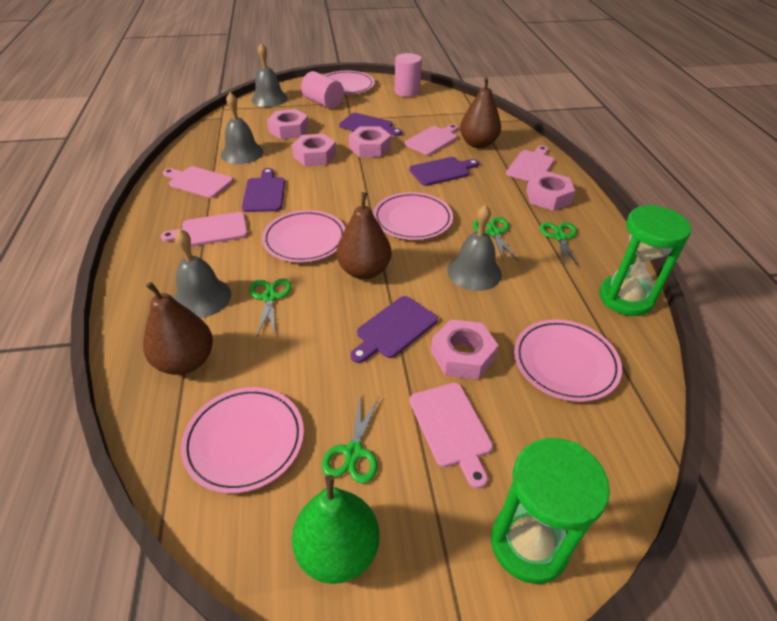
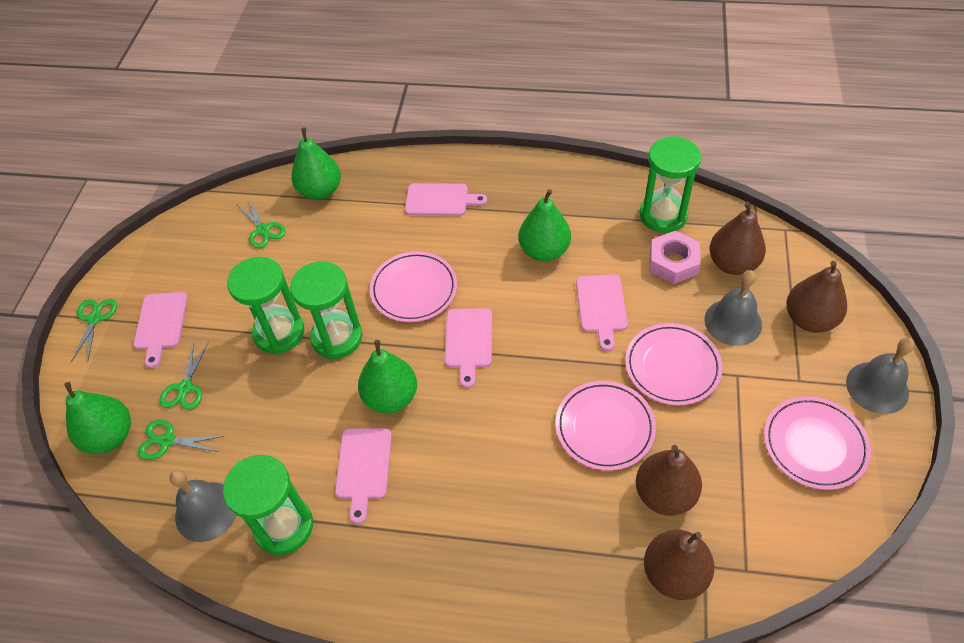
brown pear: 3 -> 4
green hourglass: 2 -> 4
green pear: 1 -> 4
grey bell: 4 -> 3
pink cylinder: 2 -> 0
pink nut: 5 -> 1
pink plate: 5 -> 4
purple cutting board: 4 -> 0

